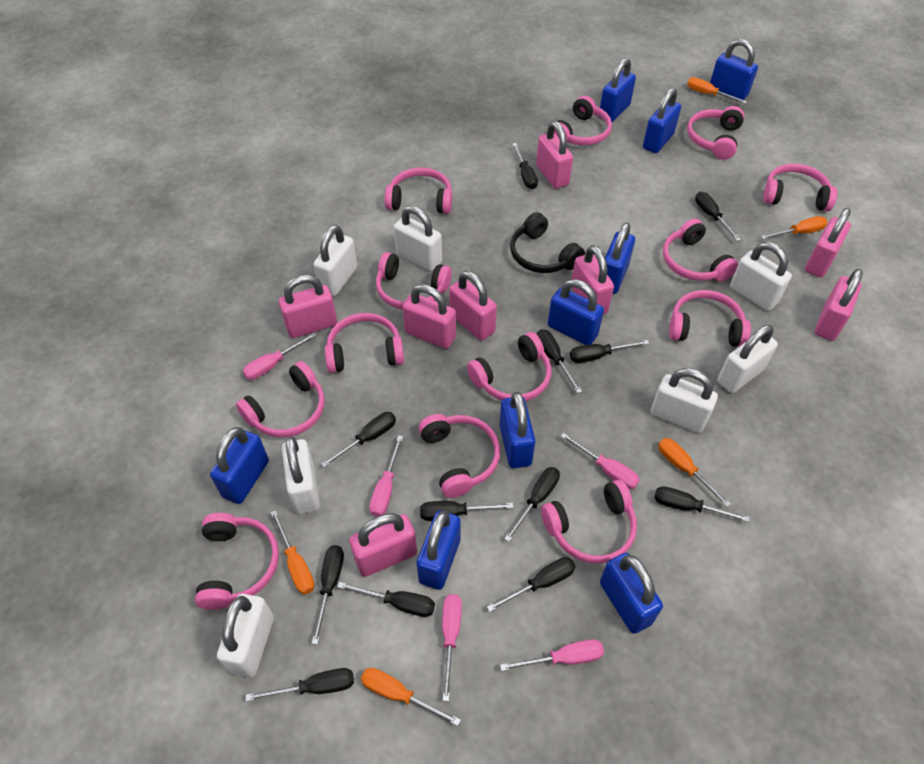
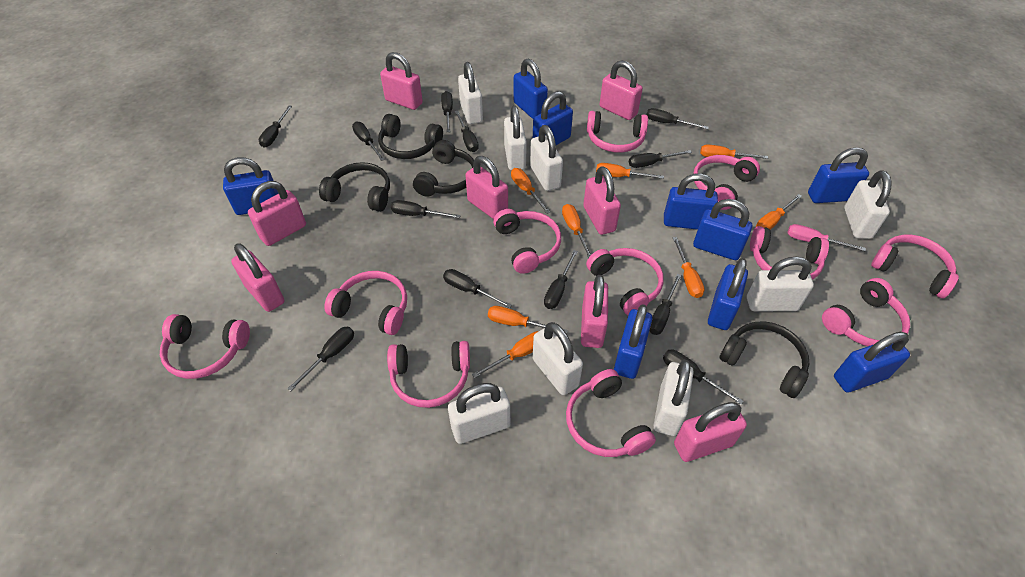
black headphones: 1 -> 4
orange screwdriver: 5 -> 8
pink headphones: 13 -> 11
pink screwdriver: 5 -> 1
white padlock: 7 -> 8

